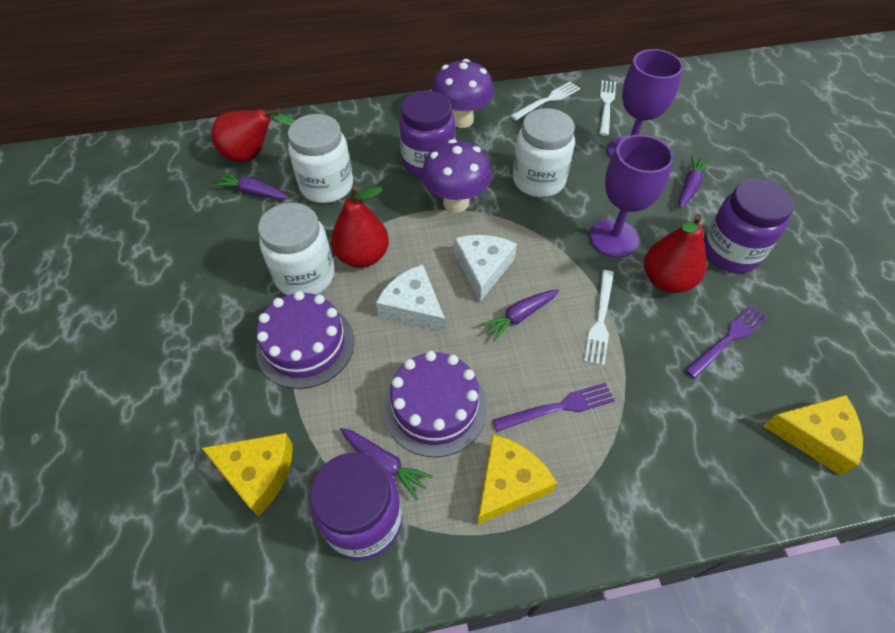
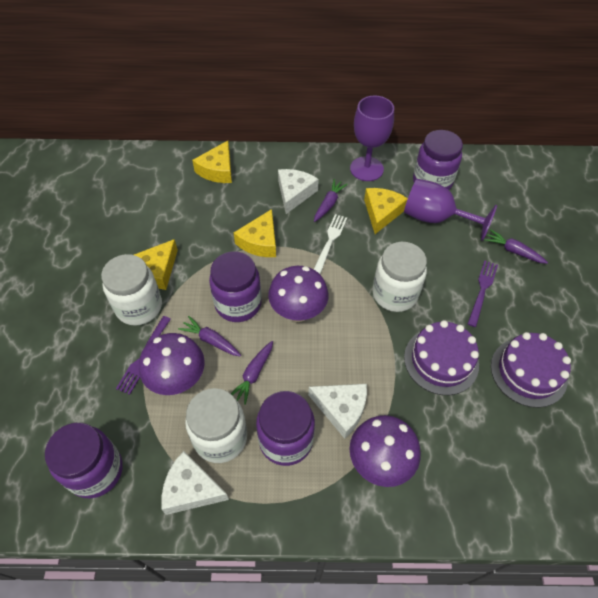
purple jar: 3 -> 4
purple mushroom: 2 -> 3
red pear: 3 -> 0
white cheese: 2 -> 3
white fork: 3 -> 1
yellow cheese: 3 -> 4

